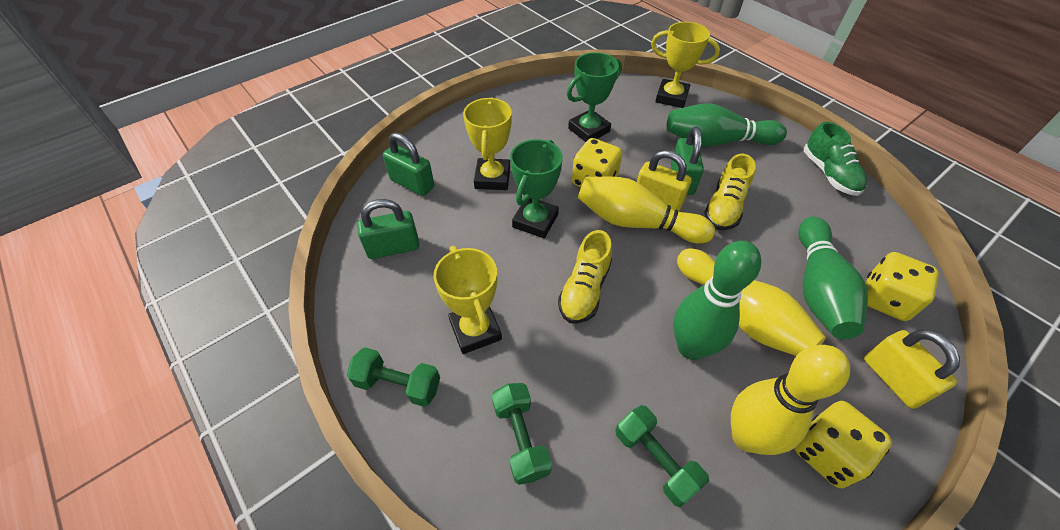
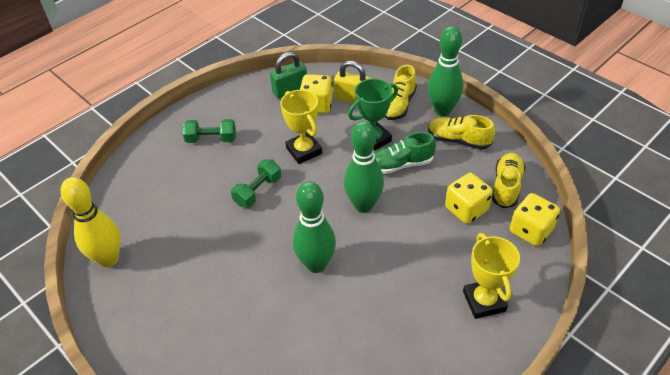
green dumbbell: 3 -> 2
green padlock: 3 -> 1
green trophy: 2 -> 1
yellow bowling pin: 3 -> 1
yellow padlock: 2 -> 1
yellow shoe: 2 -> 3
yellow trophy: 3 -> 2

